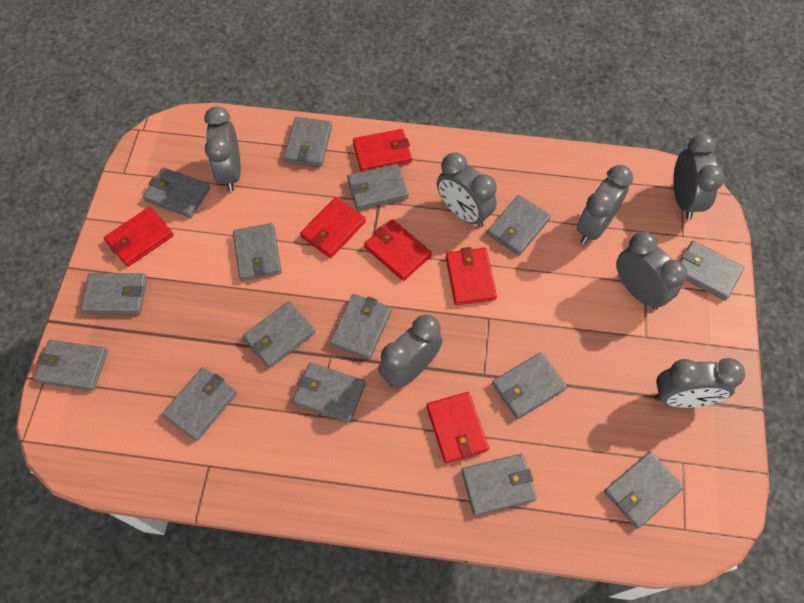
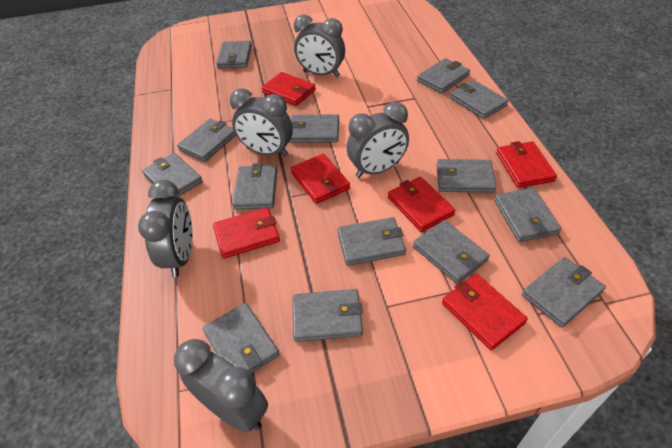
grey clock: 7 -> 5
grey wallet: 15 -> 14

